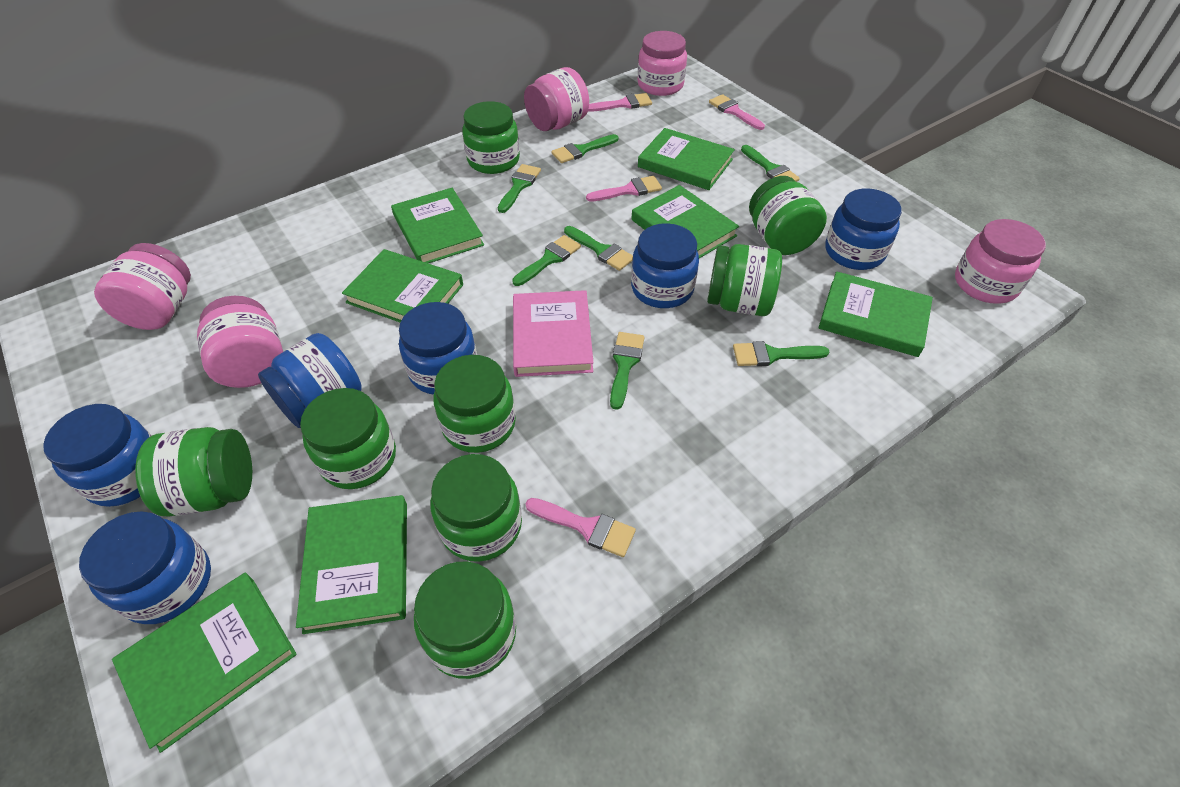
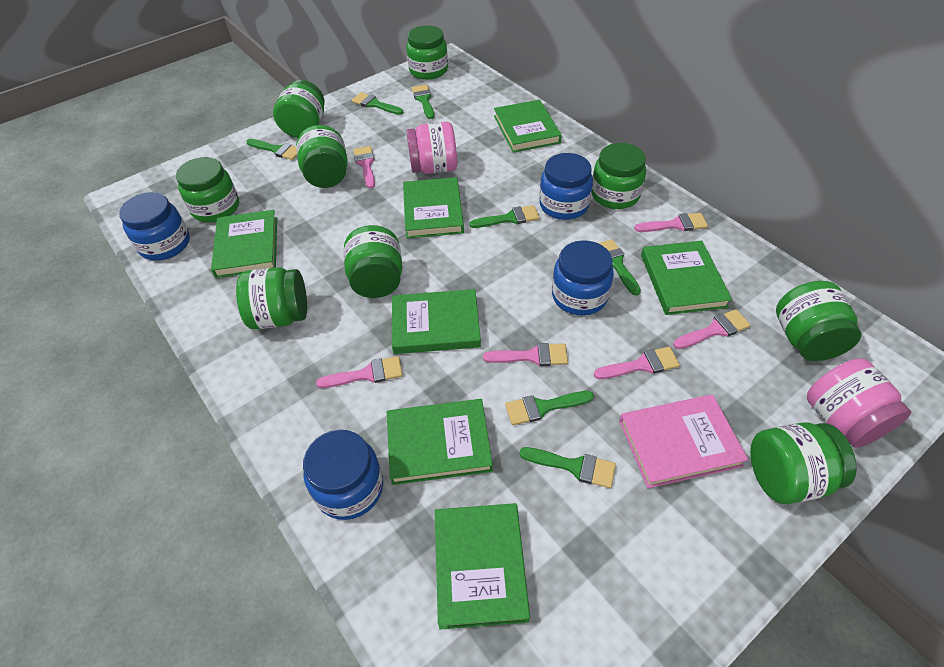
blue jar: 6 -> 4
green jar: 8 -> 9
pink brush: 4 -> 6
pink jar: 5 -> 2

